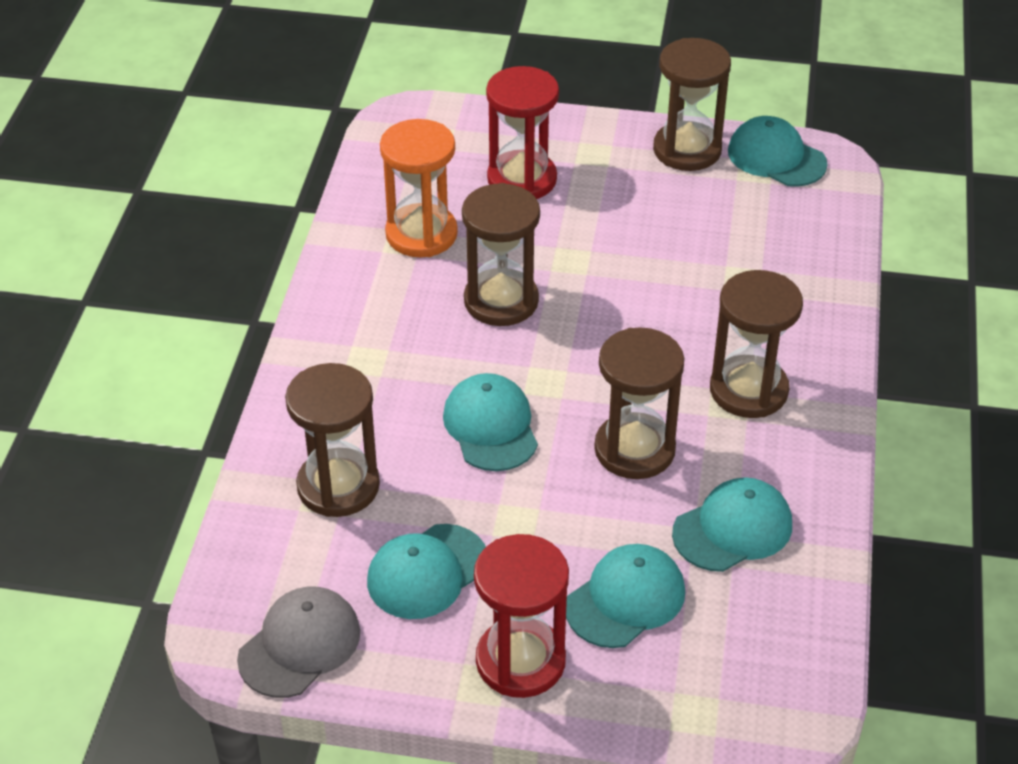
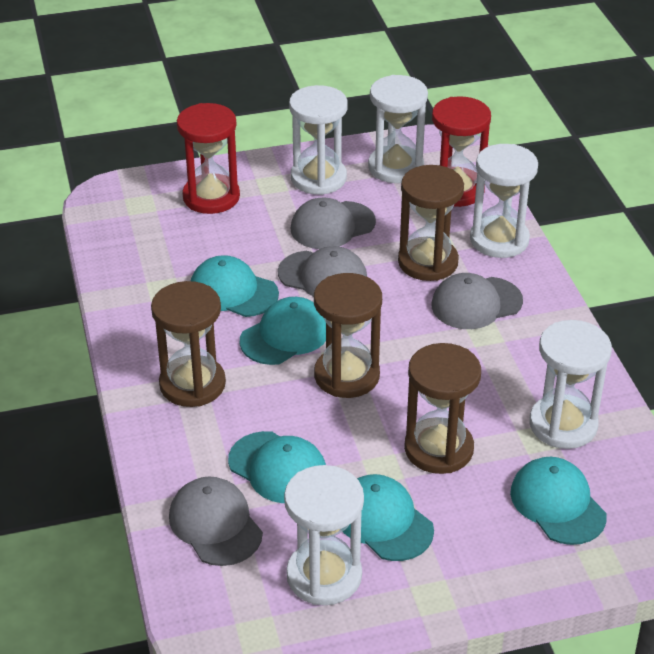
brown hourglass: 5 -> 4
grey cap: 1 -> 4
orange hourglass: 1 -> 0
white hourglass: 0 -> 5

